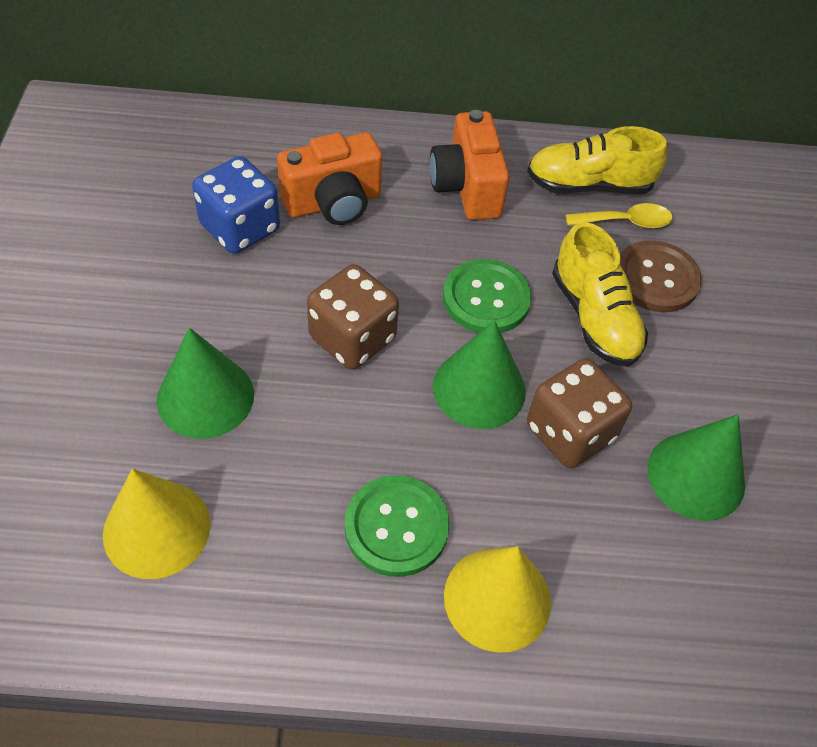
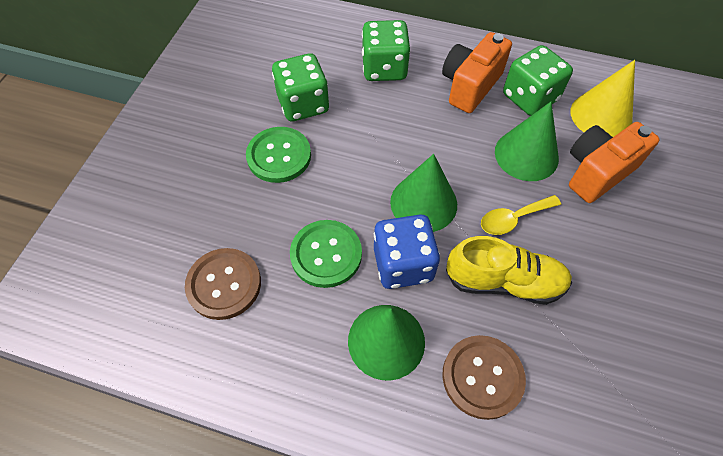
brown button: 1 -> 2
brown dice: 2 -> 0
green dice: 0 -> 3
yellow cone: 2 -> 1
yellow shoe: 2 -> 1

